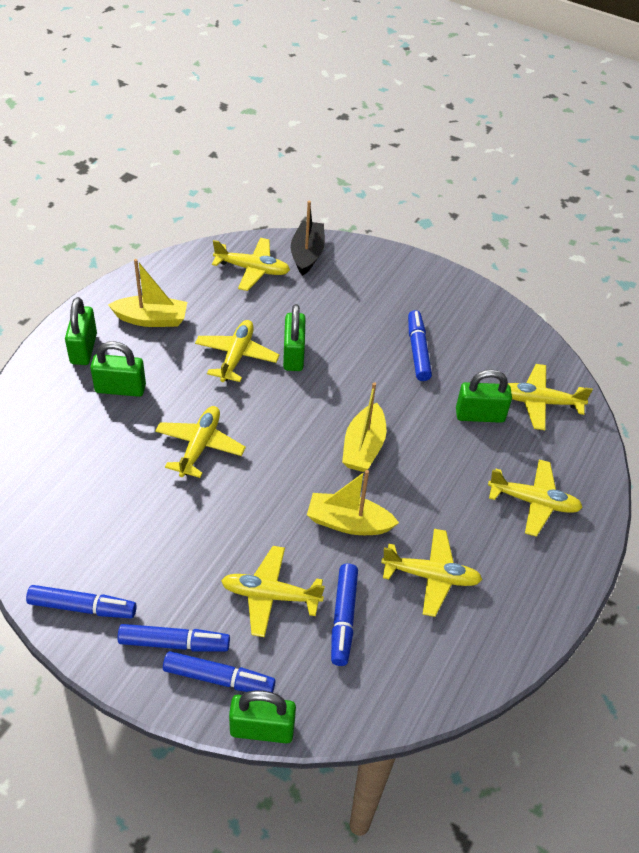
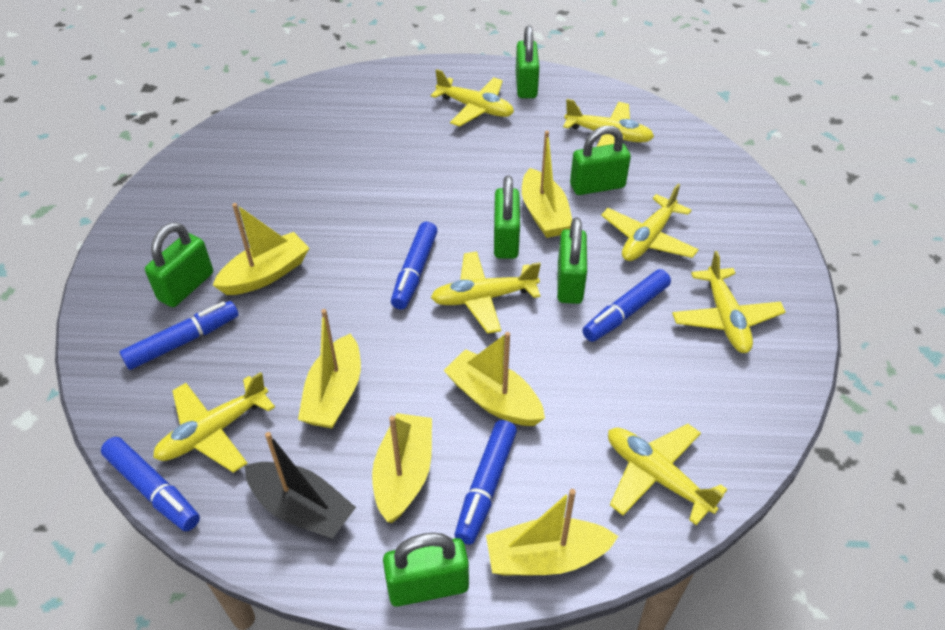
green padlock: 5 -> 6
yellow boat: 3 -> 6

